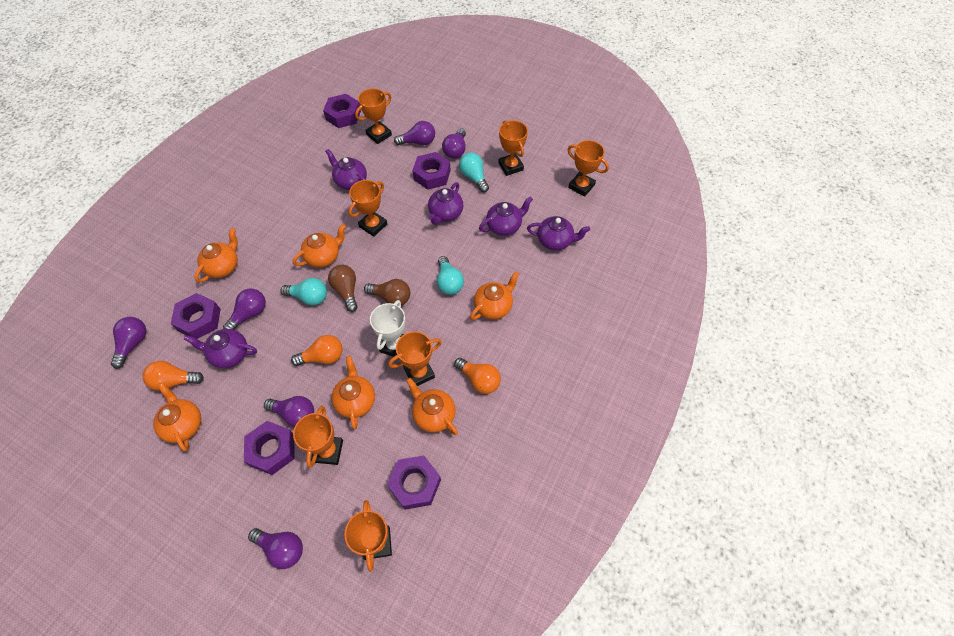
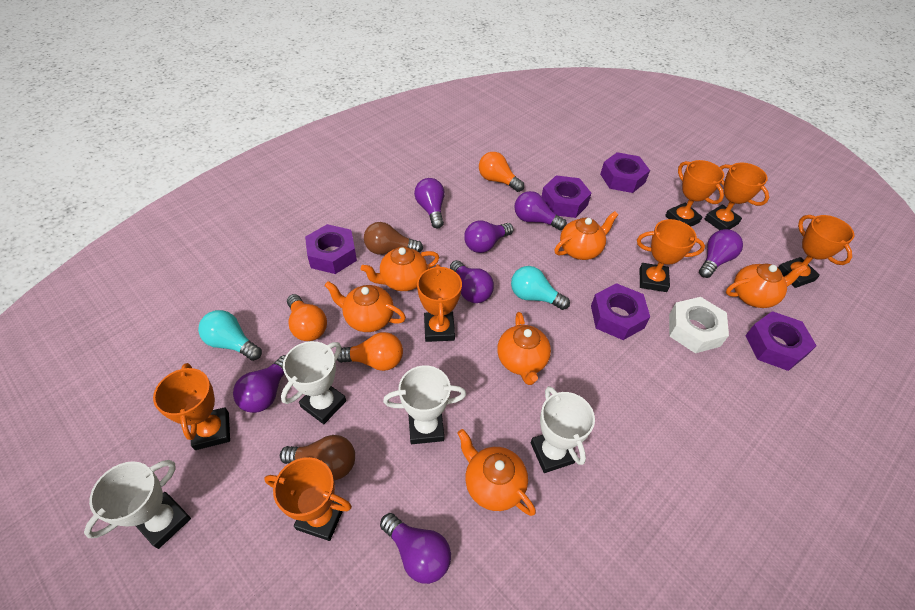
purple light bulb: 6 -> 7
purple teapot: 5 -> 0
turquoise light bulb: 3 -> 2
white nut: 0 -> 1
white trophy: 1 -> 4

